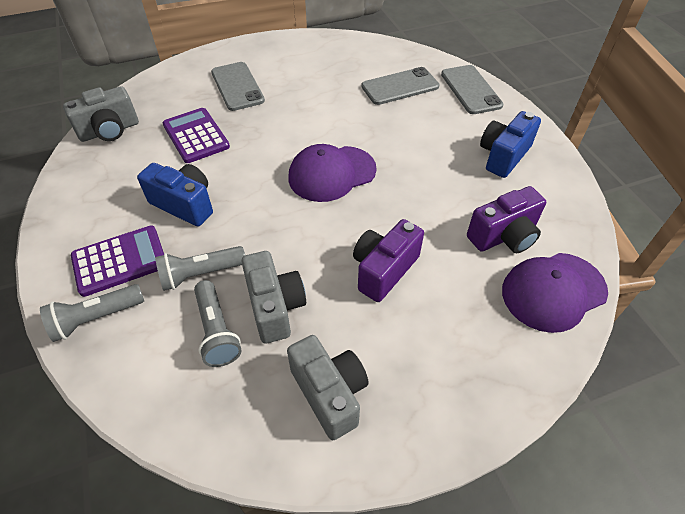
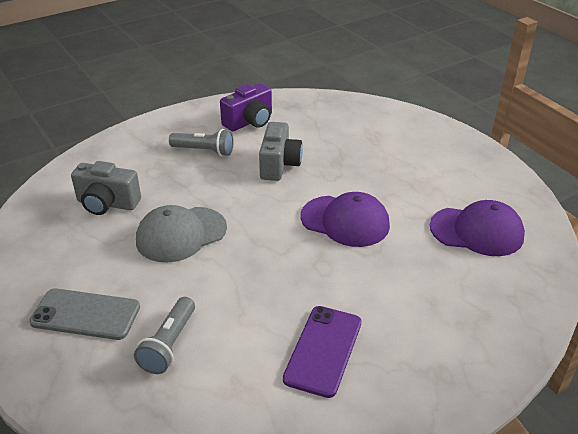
blue camera: 2 -> 0
grey camera: 3 -> 2
grey cap: 0 -> 1
grey flashlight: 3 -> 2
grey phone: 3 -> 1
purple calculator: 2 -> 0
purple camera: 2 -> 1
purple phone: 0 -> 1

